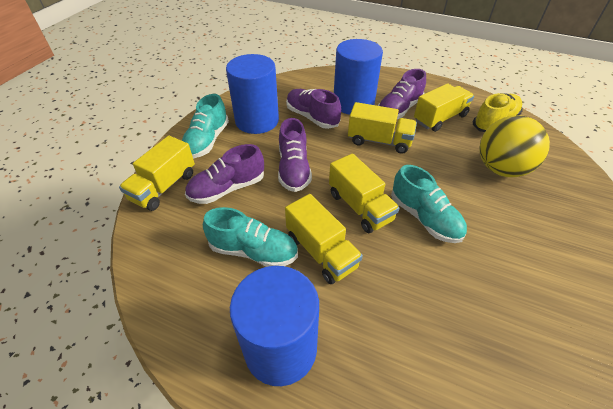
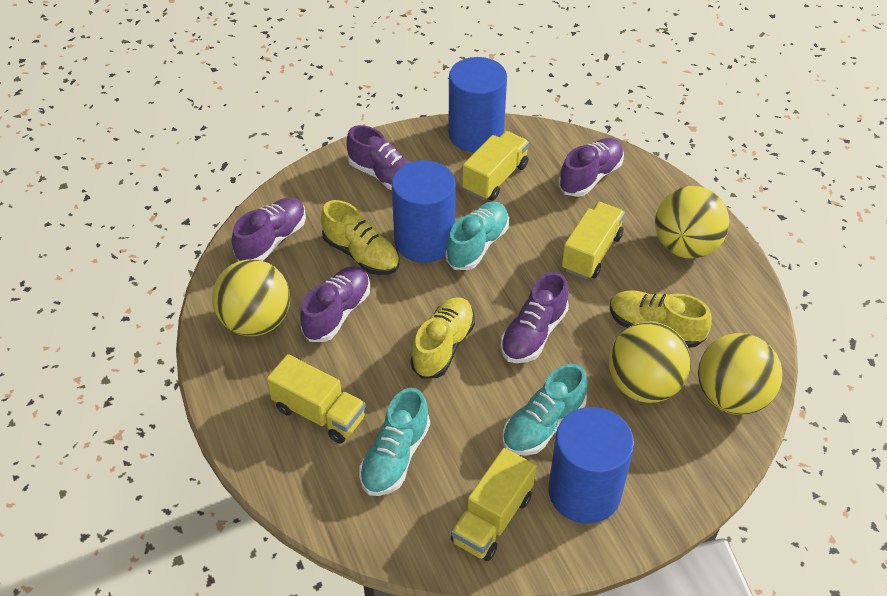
purple shoe: 4 -> 5
yellow ball: 1 -> 4
yellow shoe: 1 -> 3
yellow truck: 5 -> 4

